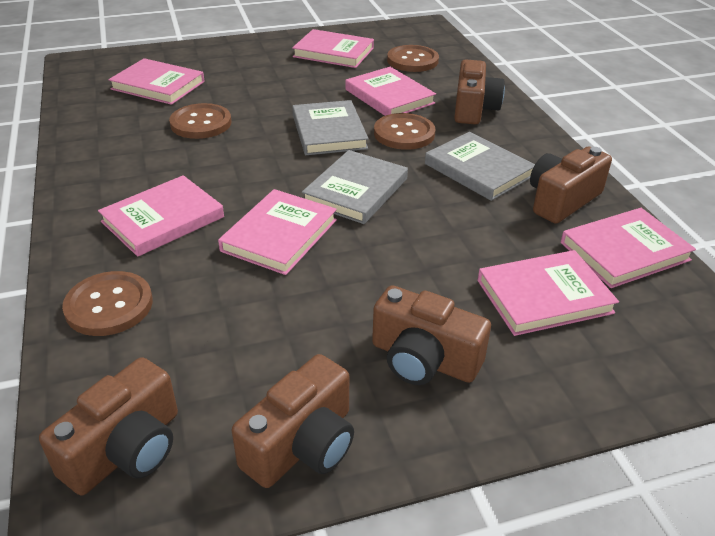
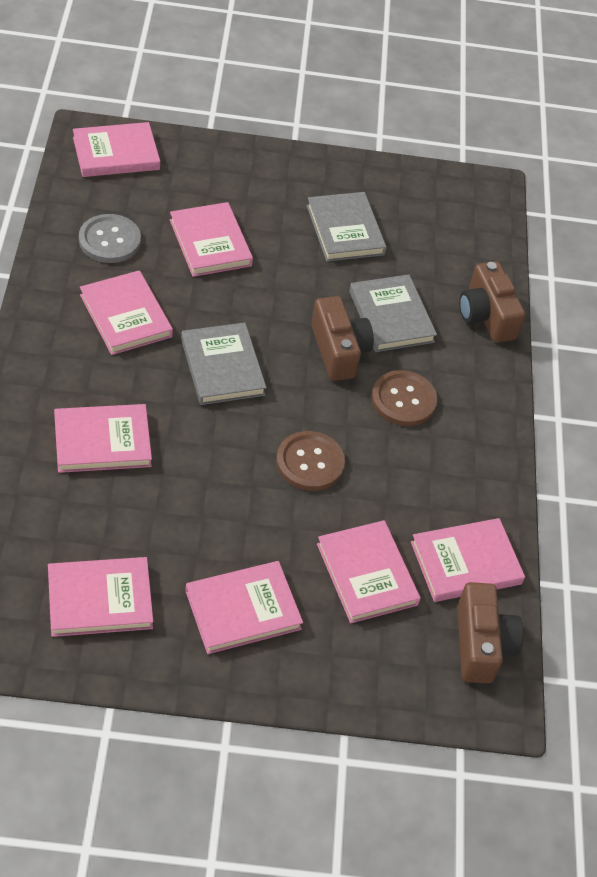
brown button: 4 -> 2
brown camera: 5 -> 3
grey button: 0 -> 1
pink book: 7 -> 8

